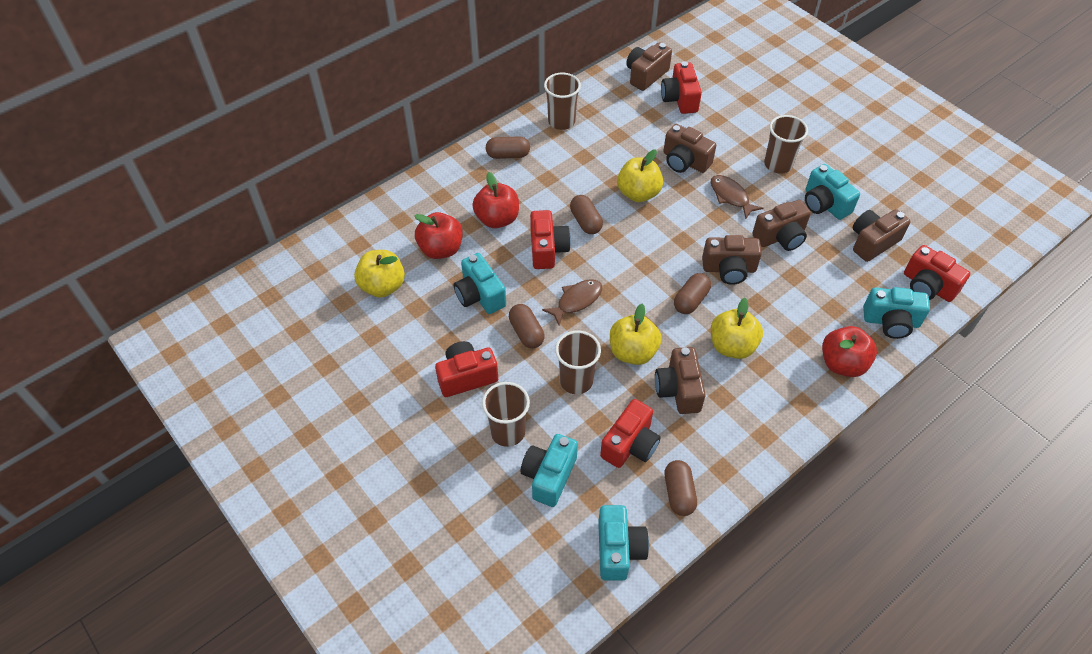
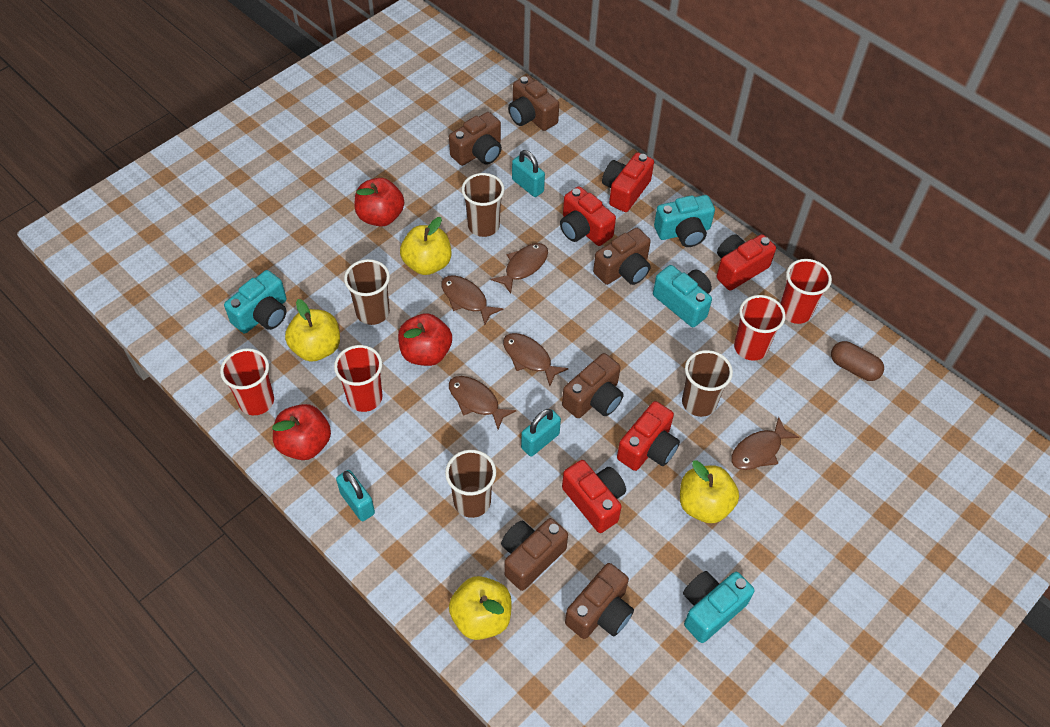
brown capsule: 5 -> 1
brown fish: 2 -> 5
red cup: 0 -> 4
turquoise camera: 5 -> 4
turquoise padlock: 0 -> 3

